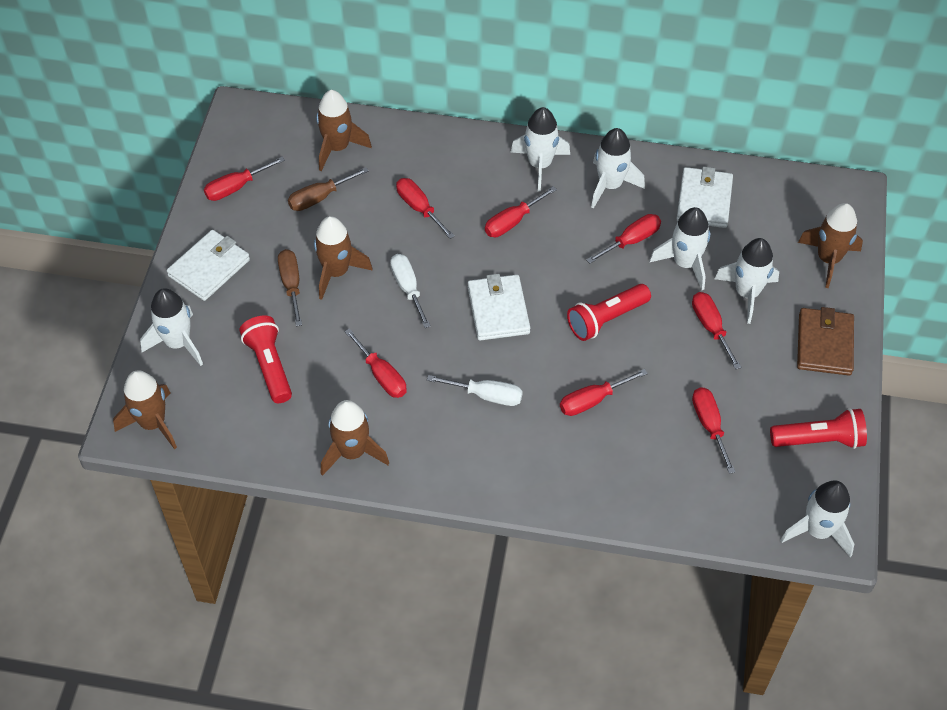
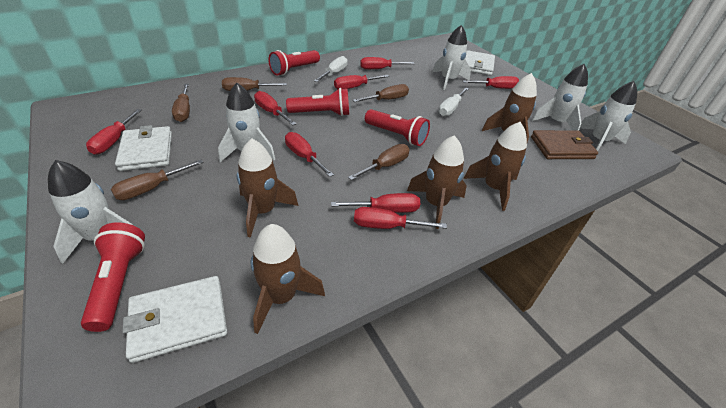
brown screwdriver: 2 -> 5
red flashlight: 3 -> 4
white rocket: 6 -> 5

